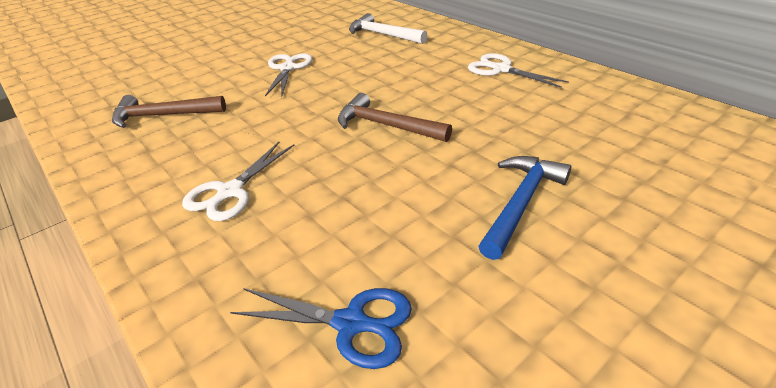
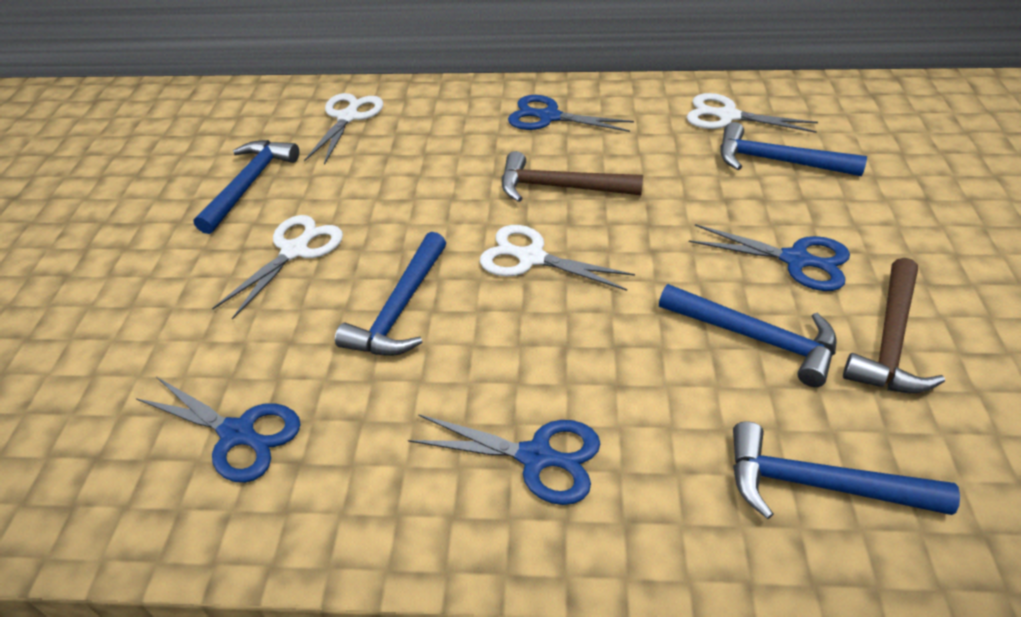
blue hammer: 1 -> 5
blue scissors: 1 -> 4
white hammer: 1 -> 0
white scissors: 3 -> 4

